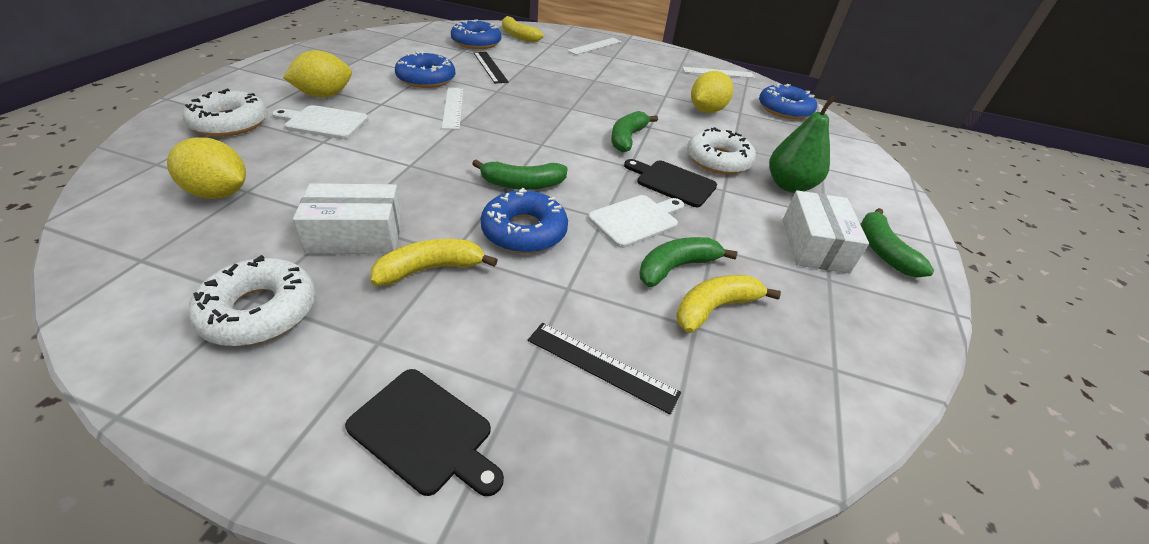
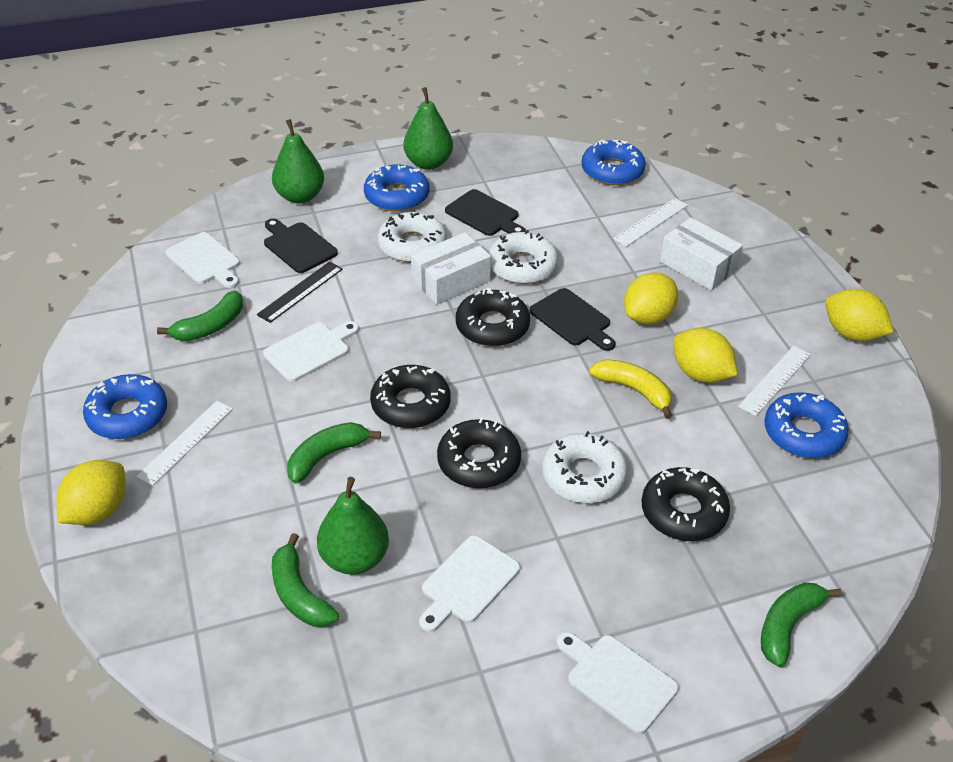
black cutting board: 2 -> 3
black donut: 0 -> 4
black ruler: 2 -> 1
green pear: 1 -> 3
white cutting board: 2 -> 4
yellow banana: 3 -> 1
yellow lemon: 3 -> 4

